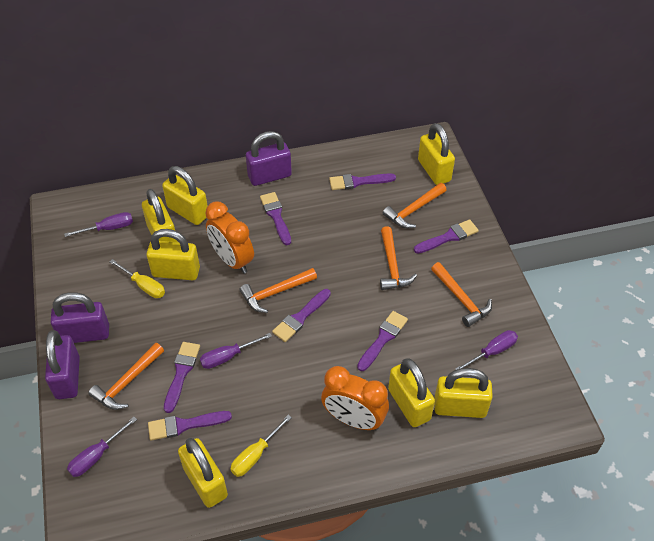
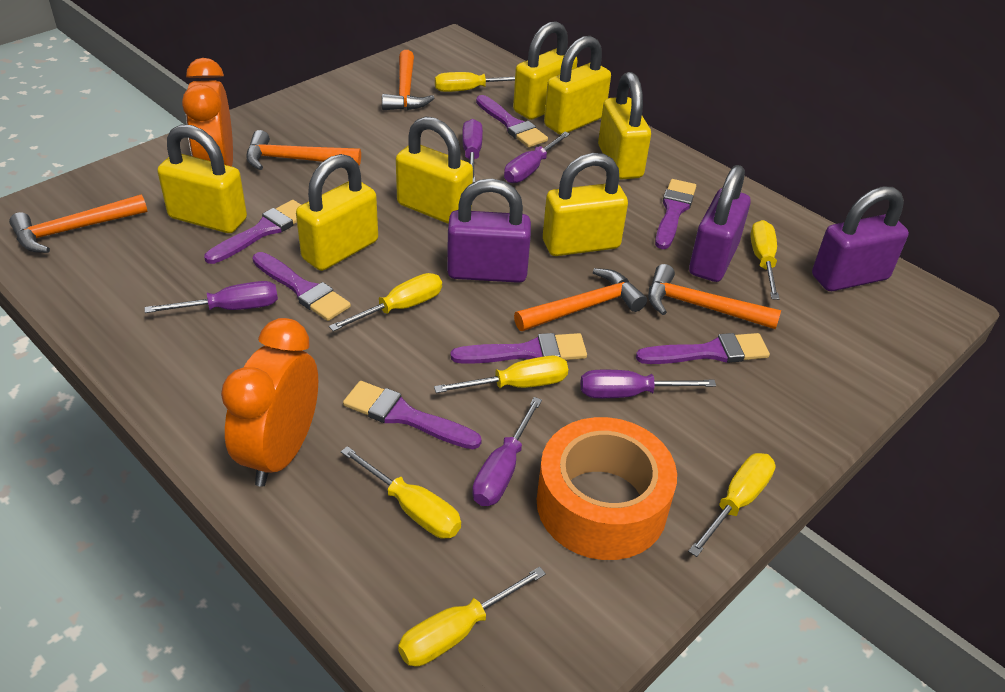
orange tape: 0 -> 1
purple screwdriver: 4 -> 5
yellow screwdriver: 2 -> 7

